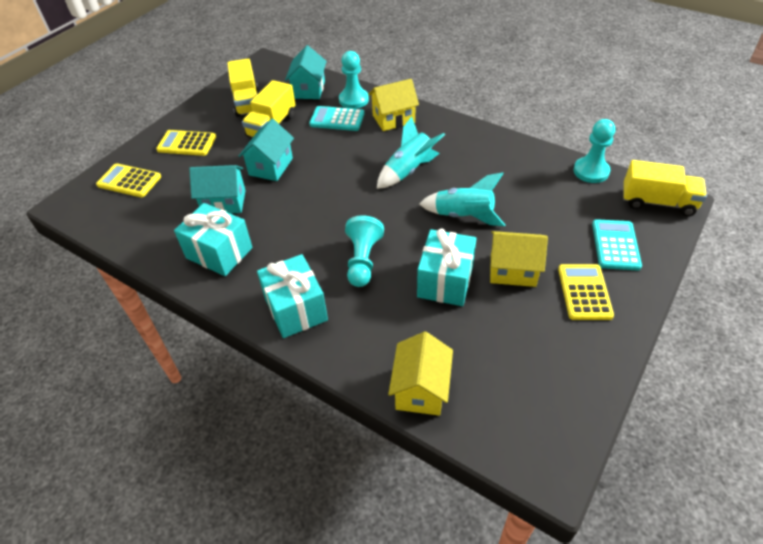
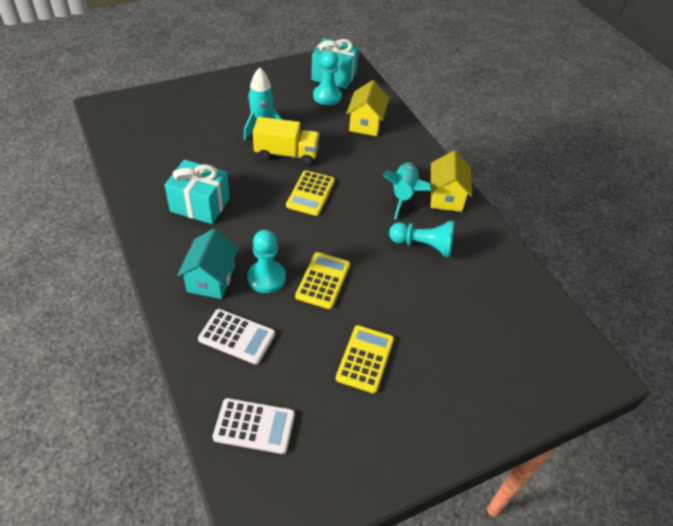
turquoise calculator: 2 -> 0
turquoise gift: 3 -> 2
turquoise house: 3 -> 1
white calculator: 0 -> 2
yellow house: 3 -> 2
yellow truck: 3 -> 1

